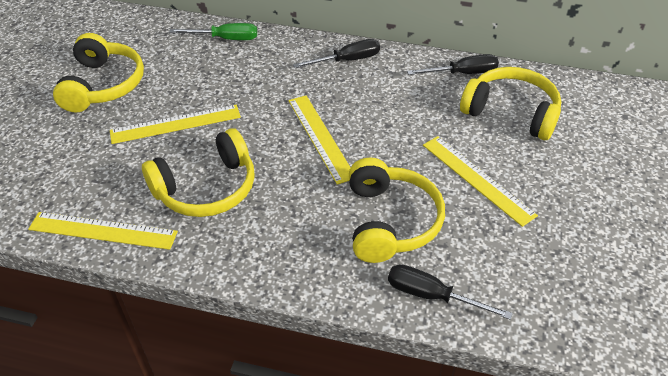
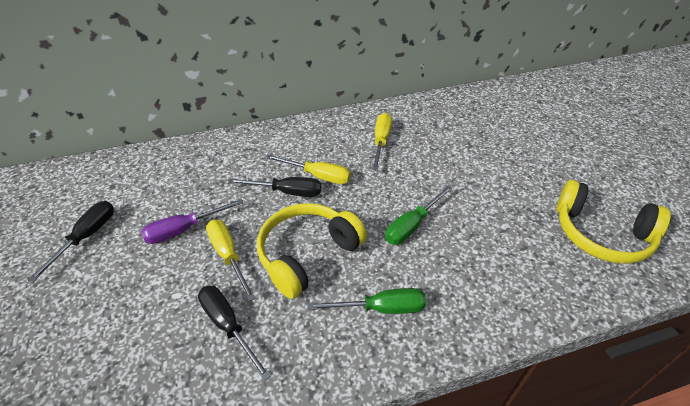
green screwdriver: 1 -> 2
purple screwdriver: 0 -> 1
yellow headphones: 4 -> 2
yellow ruler: 4 -> 0
yellow screwdriver: 0 -> 3

